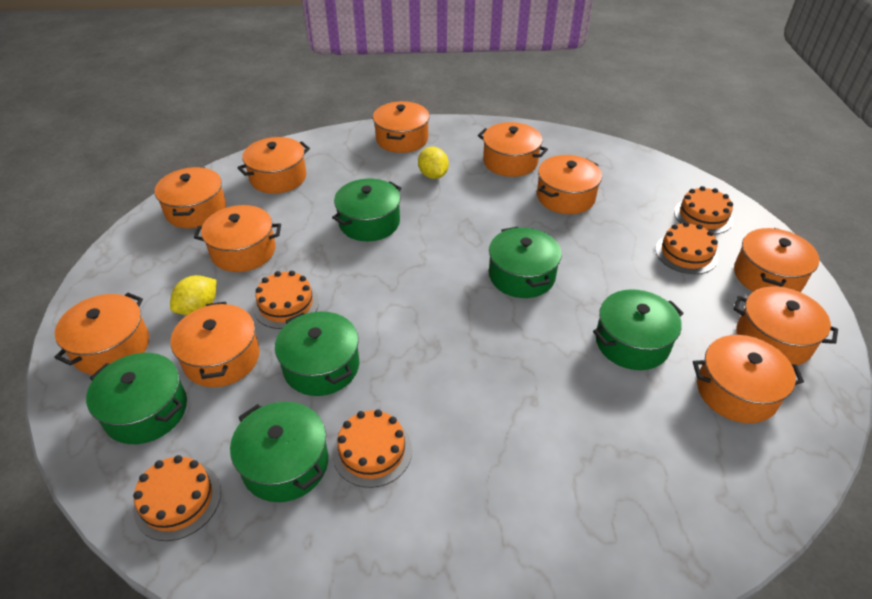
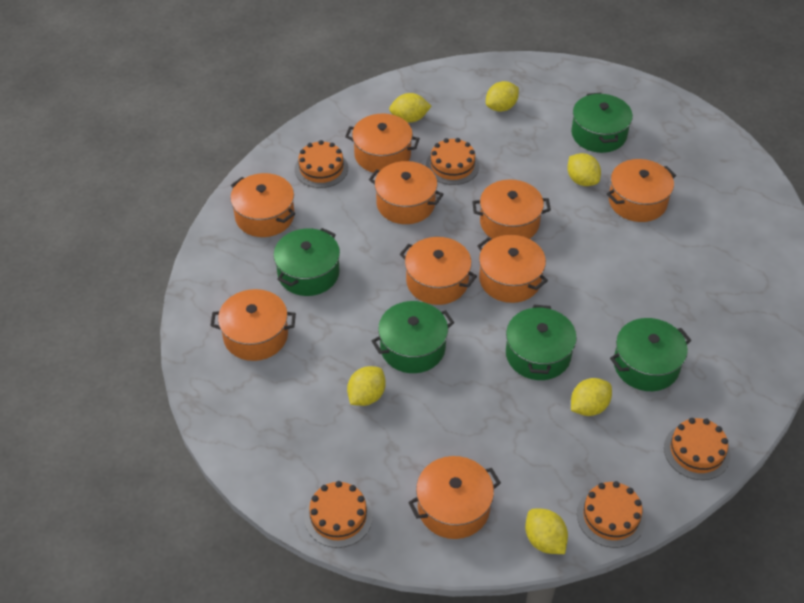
green pot: 6 -> 5
orange pot: 11 -> 9
yellow lemon: 2 -> 6

